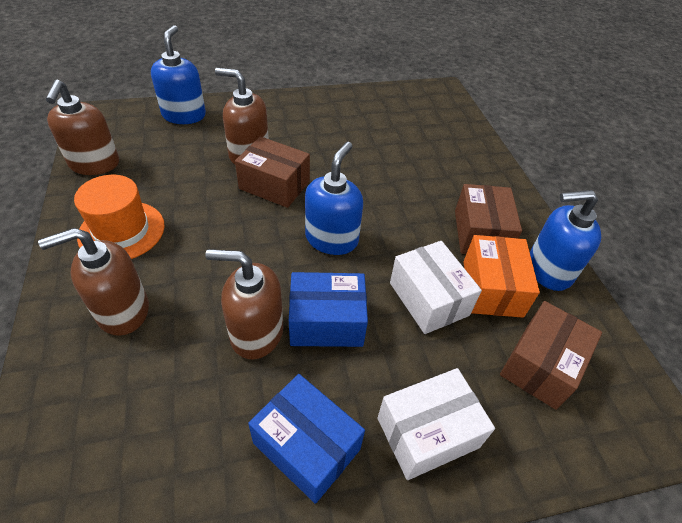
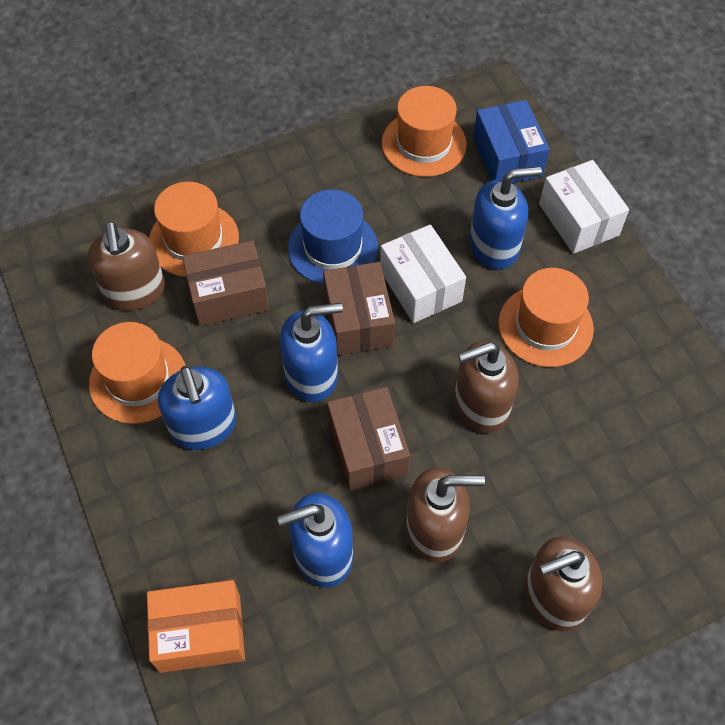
blue box: 2 -> 1
blue hat: 0 -> 1
blue soap dispenser: 3 -> 4
orange hat: 1 -> 4

